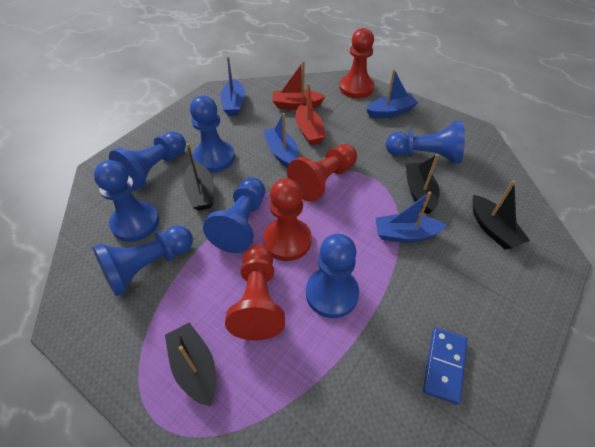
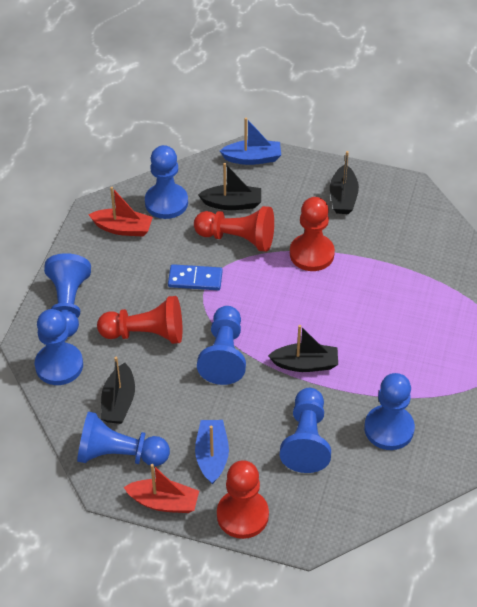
blue boat: 4 -> 2

